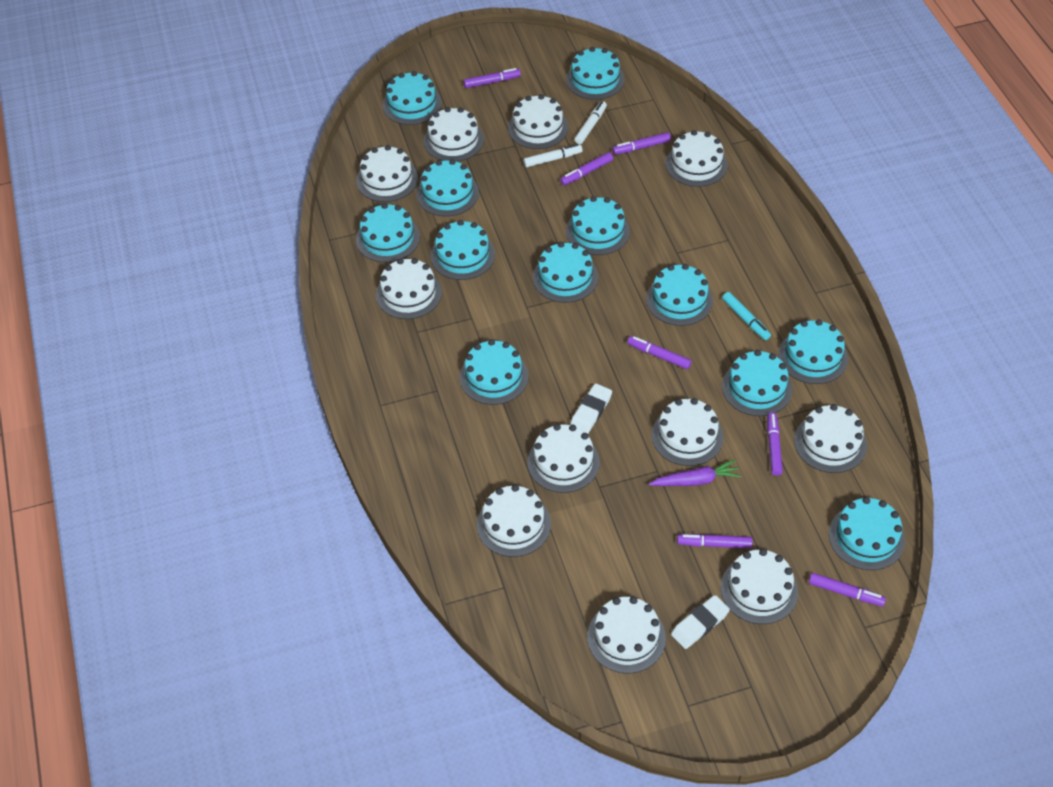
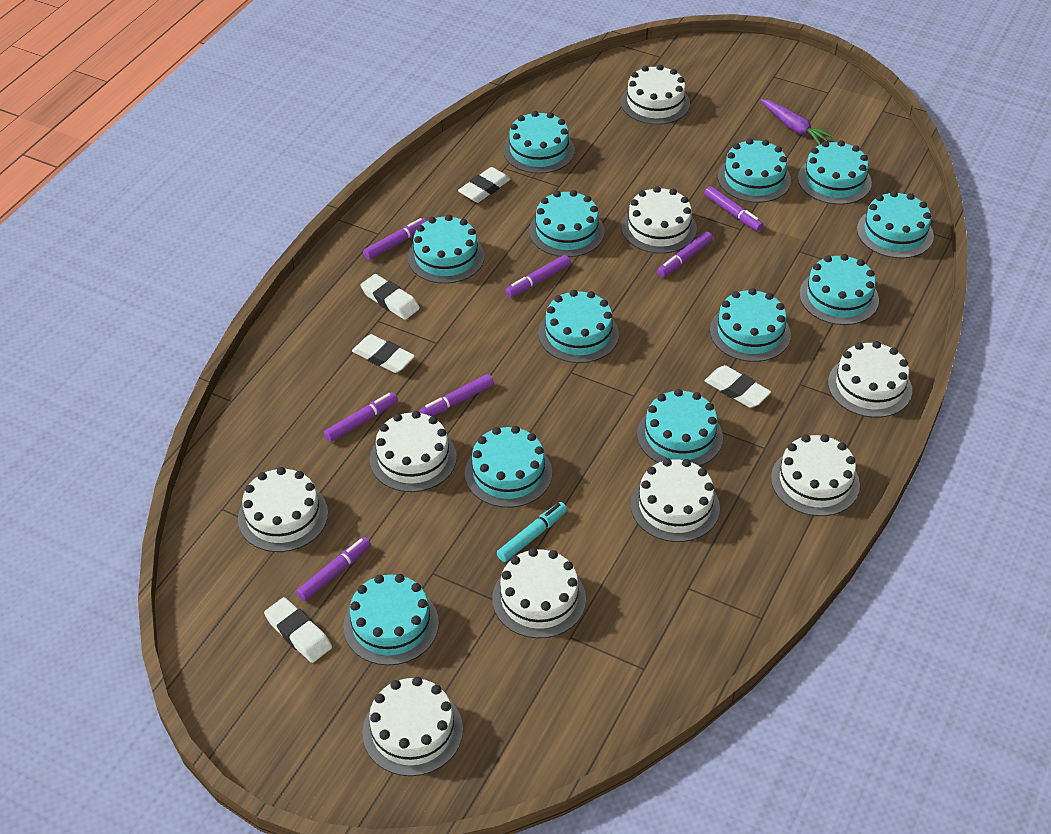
white cake: 11 -> 9
white eraser: 2 -> 5
white marker: 2 -> 0

